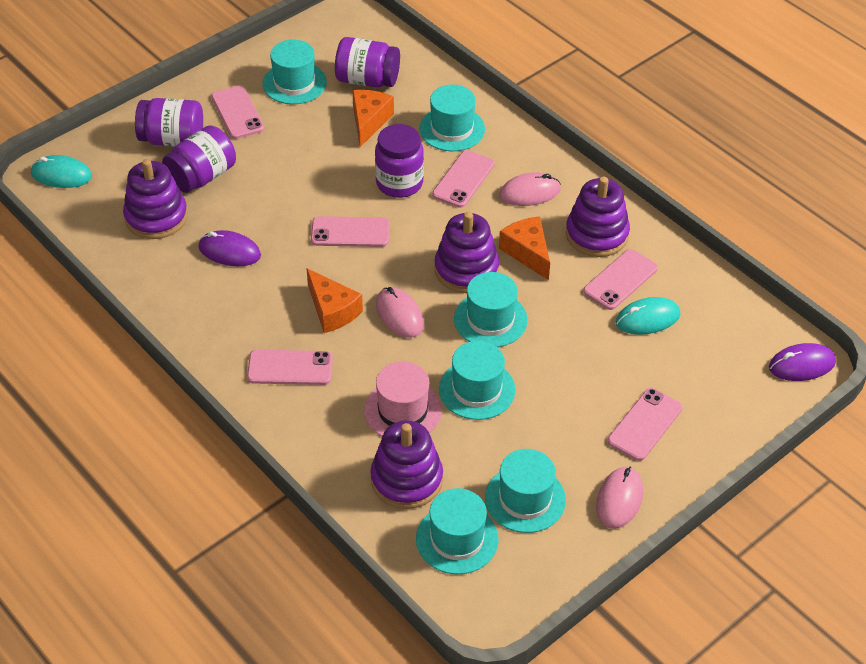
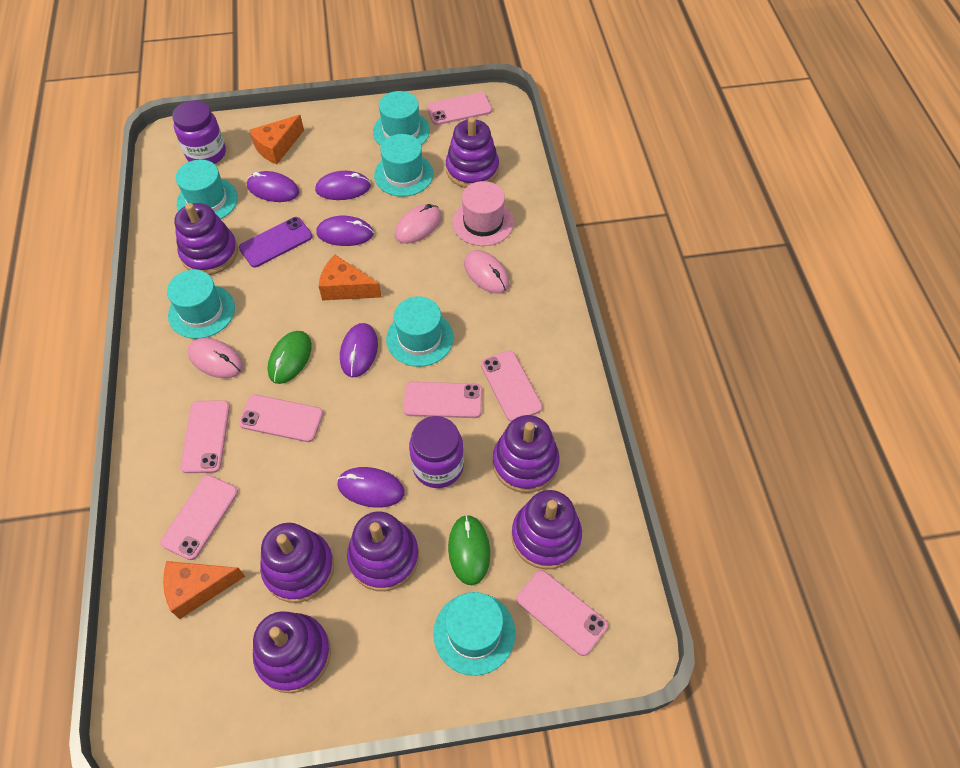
green mouse: 0 -> 2
pink phone: 6 -> 7
purple jar: 4 -> 2
purple mouse: 2 -> 5
purple phone: 0 -> 1
purple stacking toy: 4 -> 7
turquoise mouse: 2 -> 0

